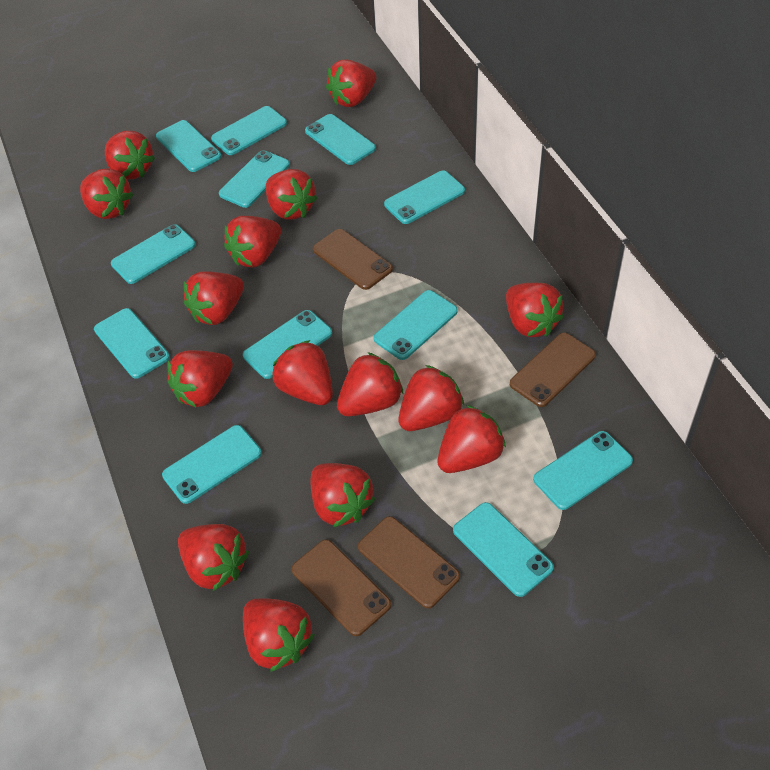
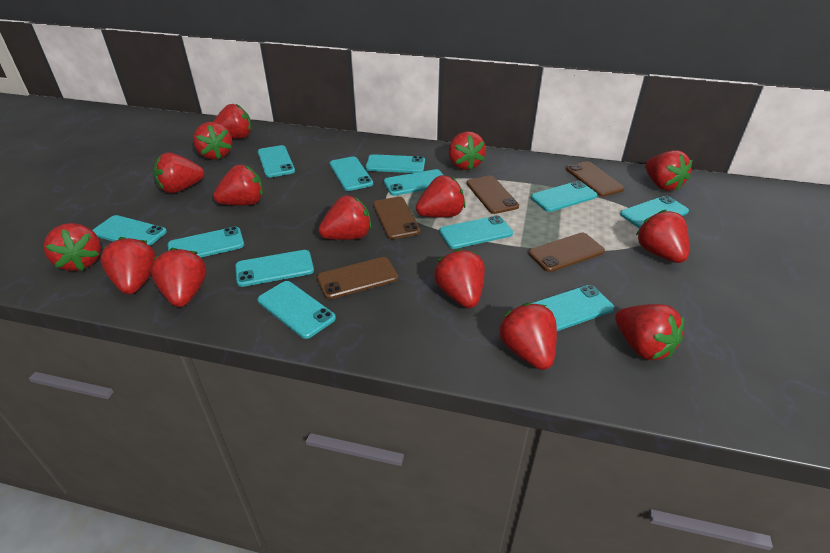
brown phone: 4 -> 5

